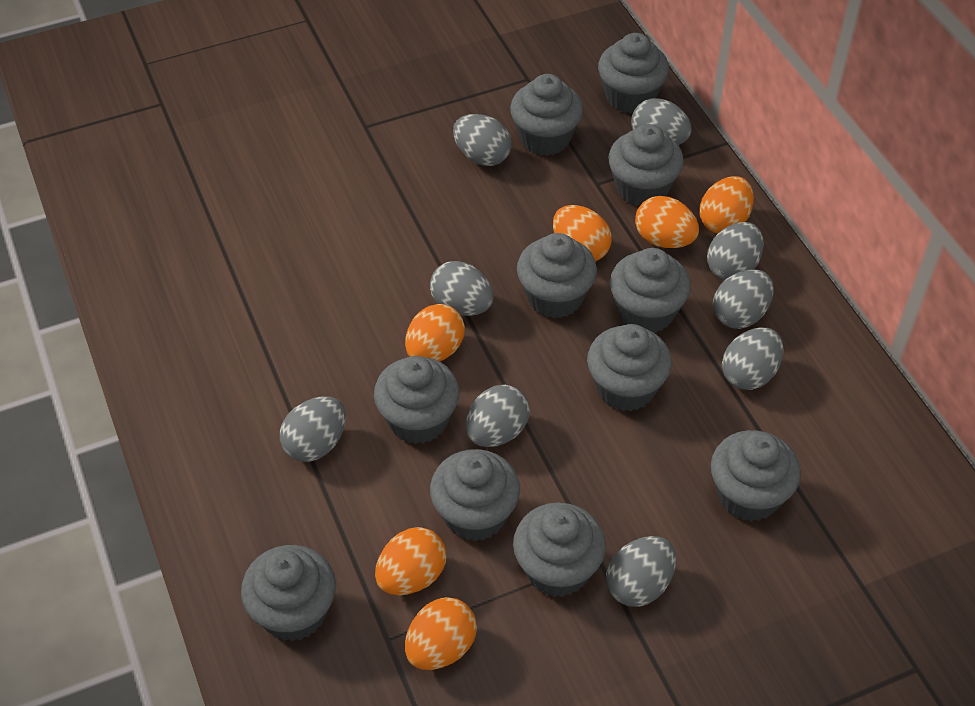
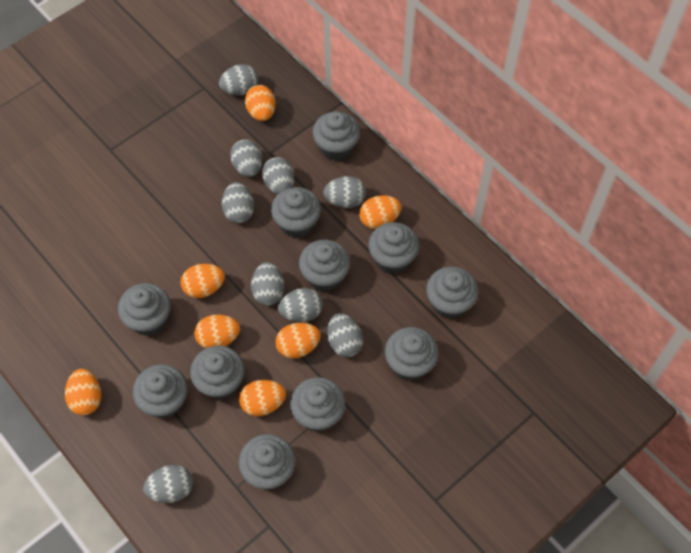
orange egg: 6 -> 7

